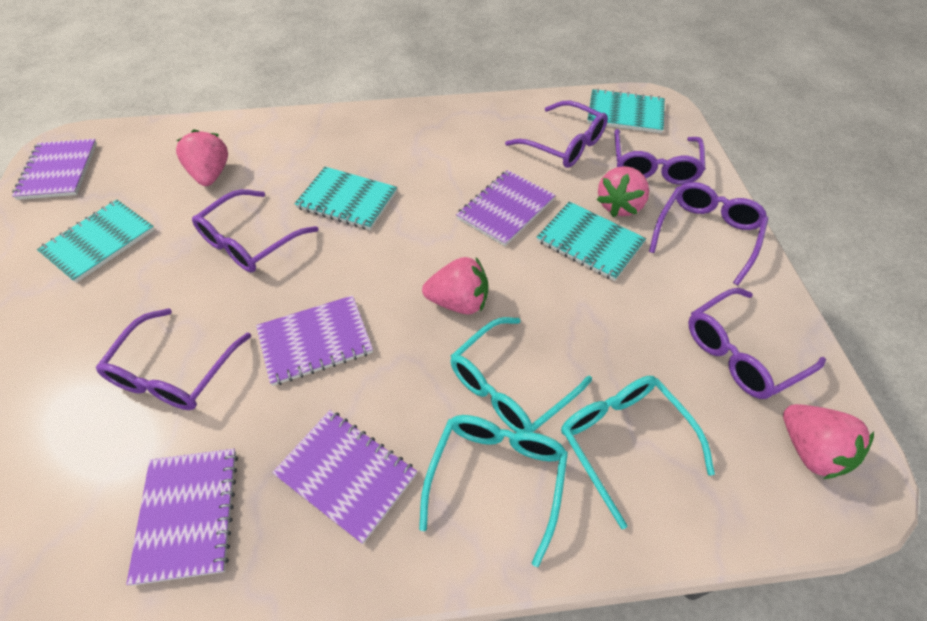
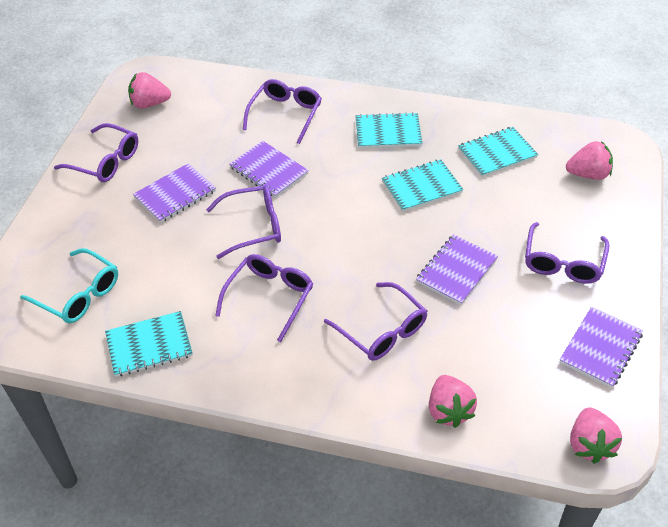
purple notebook: 5 -> 4
turquoise glasses: 3 -> 1

